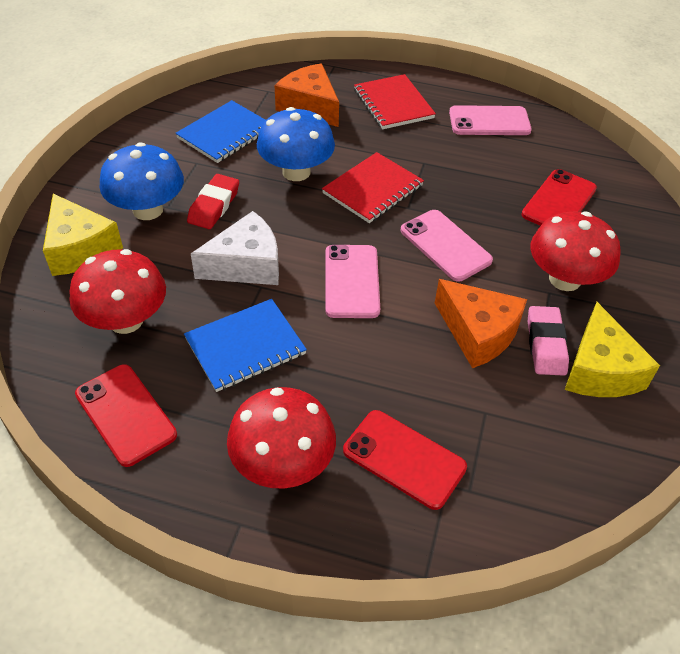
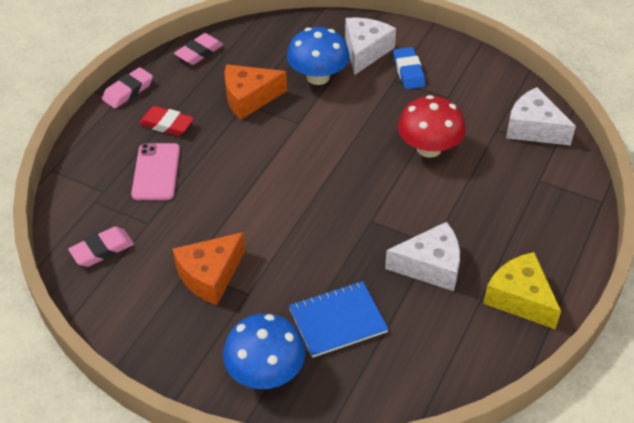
blue eraser: 0 -> 1
blue notebook: 2 -> 1
pink eraser: 1 -> 3
pink phone: 3 -> 1
red mushroom: 3 -> 1
red notebook: 2 -> 0
red phone: 3 -> 0
white cheese: 1 -> 3
yellow cheese: 2 -> 1

